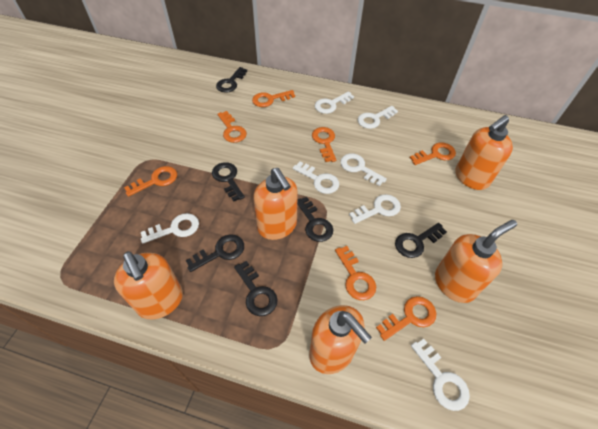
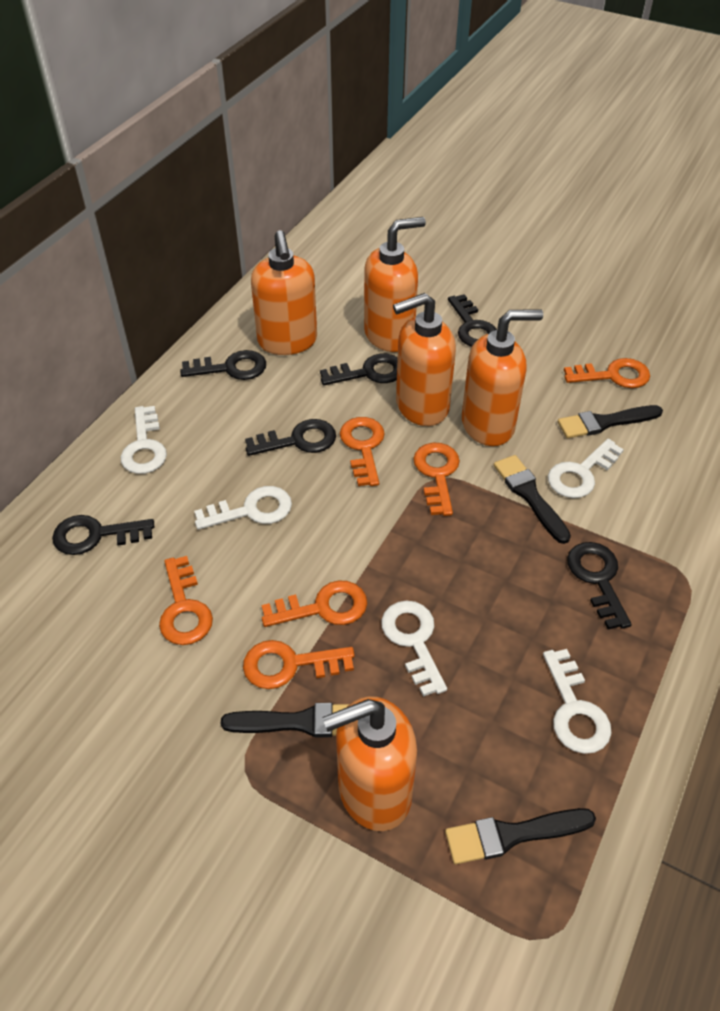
black brush: 0 -> 4
orange key: 7 -> 6
white key: 7 -> 5

